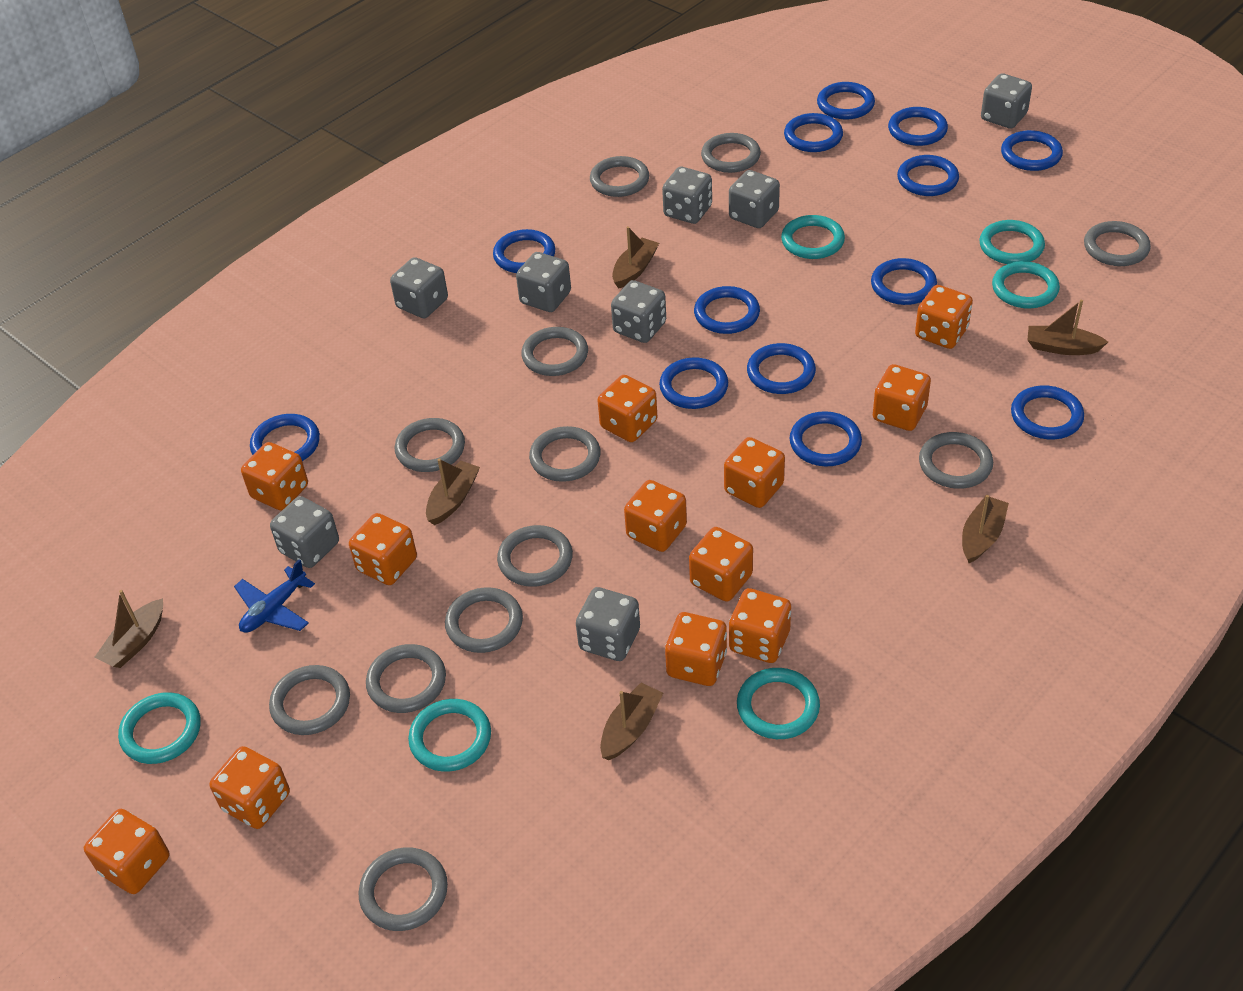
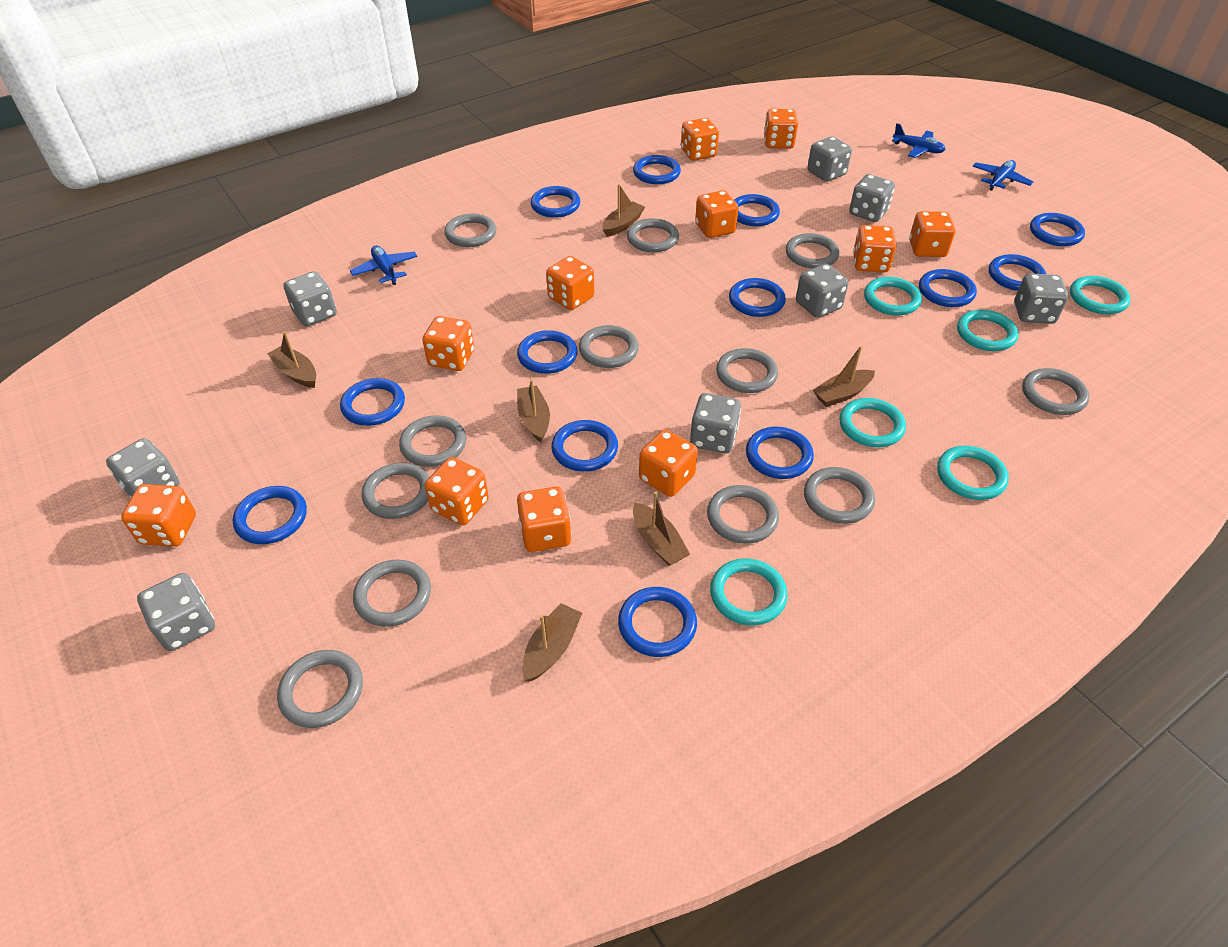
blue plane: 1 -> 3
orange dice: 12 -> 11

